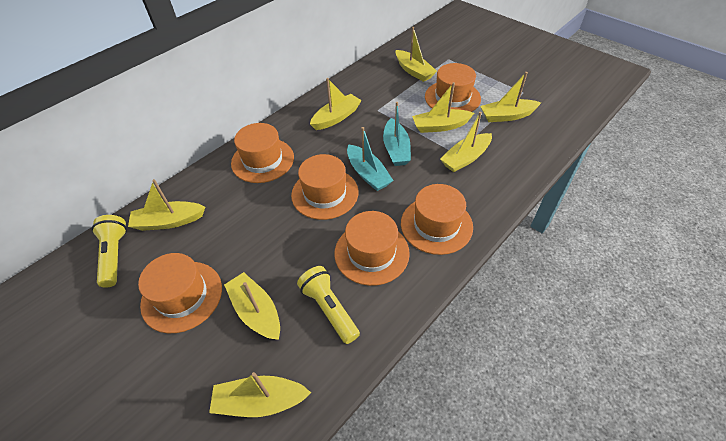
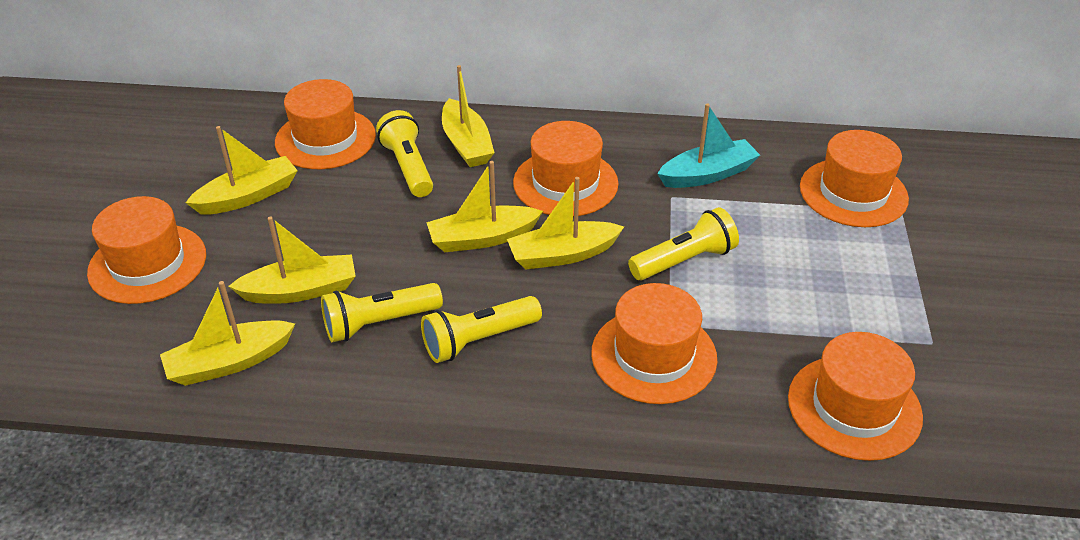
turquoise boat: 2 -> 1
yellow boat: 8 -> 6
yellow flashlight: 2 -> 4

